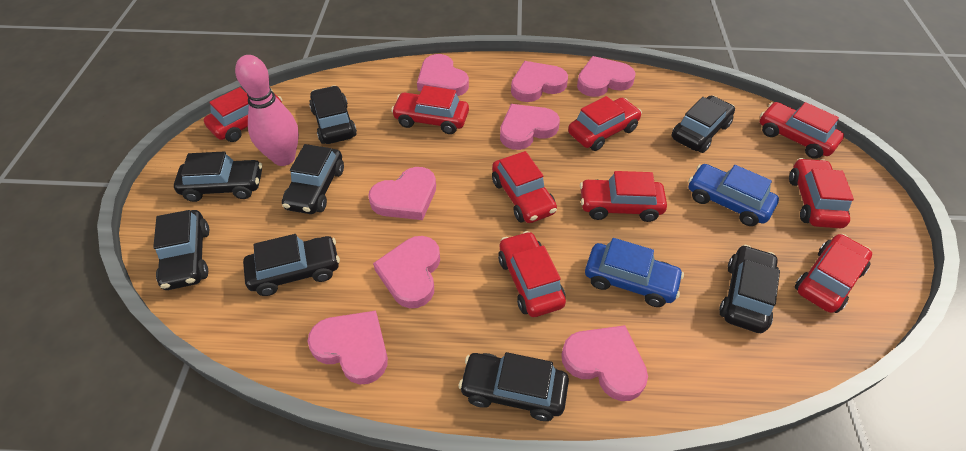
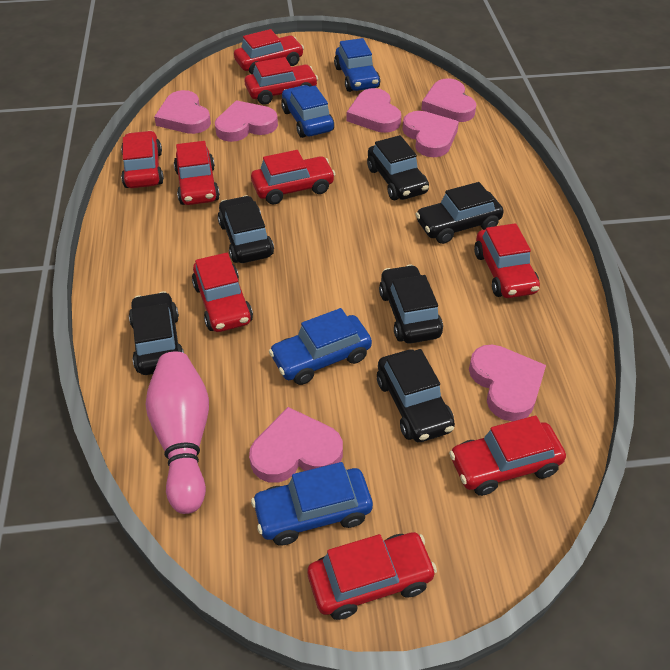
black car: 8 -> 6
blue car: 2 -> 4
pink heart: 8 -> 7

